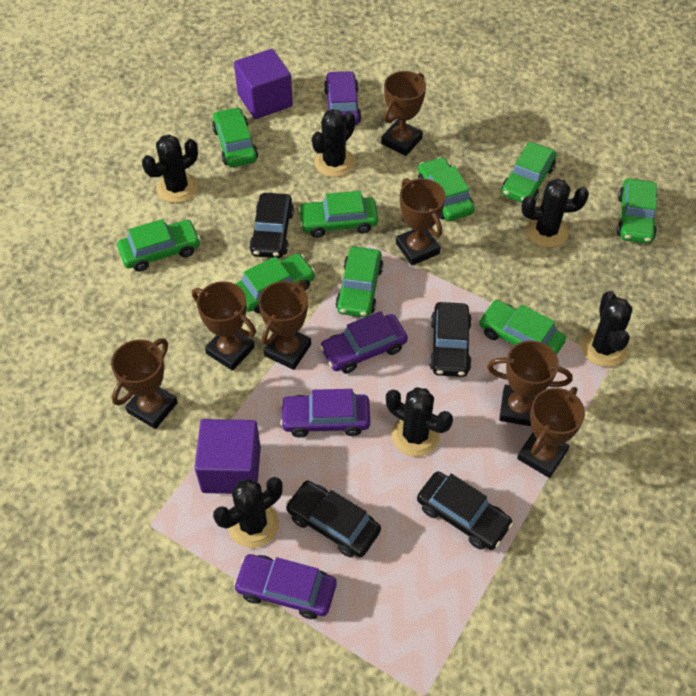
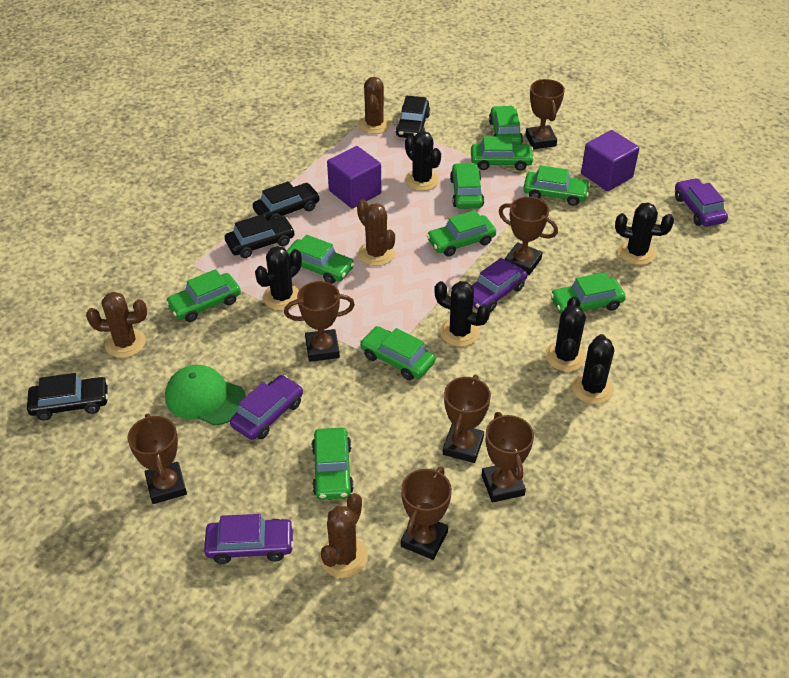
brown cactus: 0 -> 4
green cap: 0 -> 1
green car: 9 -> 10

